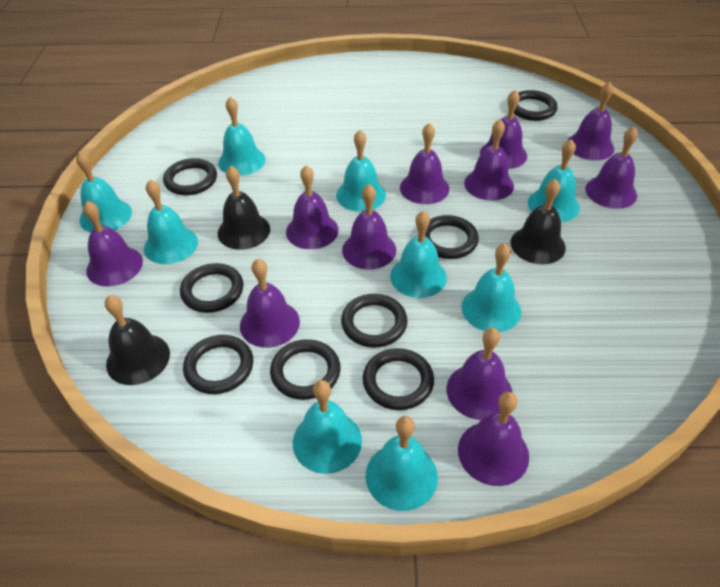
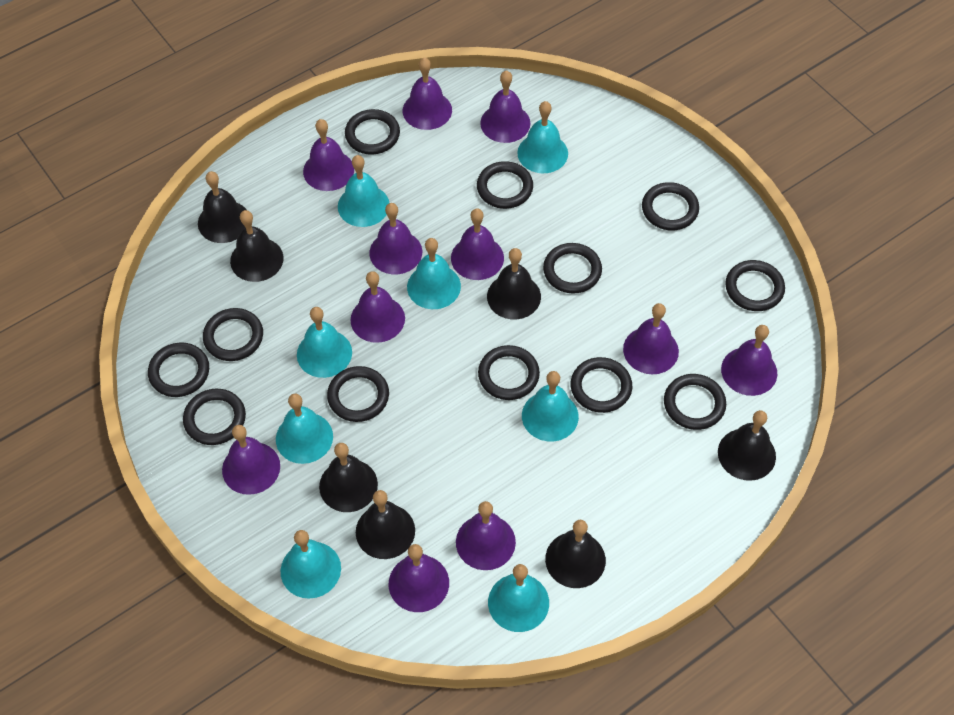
black bell: 3 -> 7
black ring: 8 -> 12
turquoise bell: 9 -> 8

